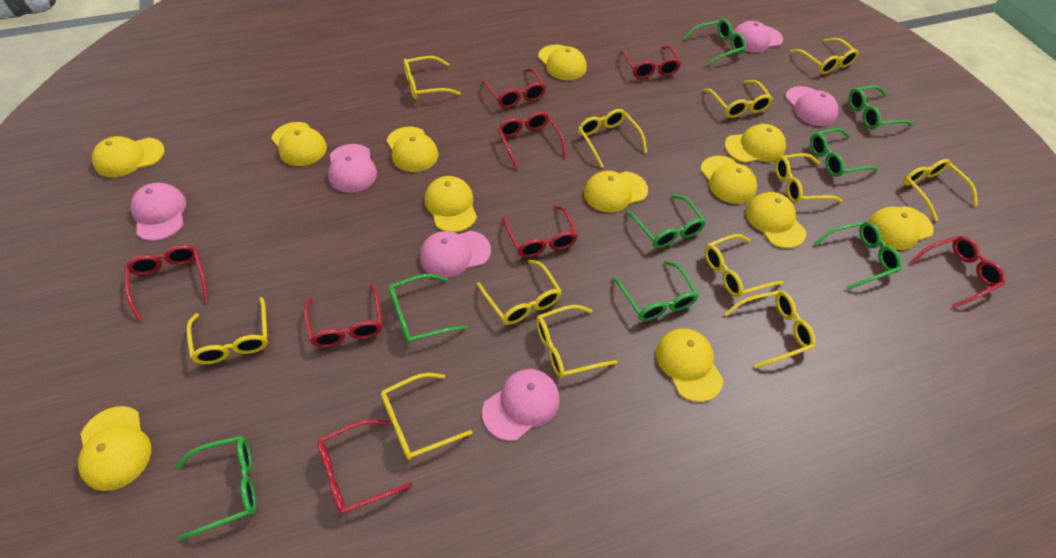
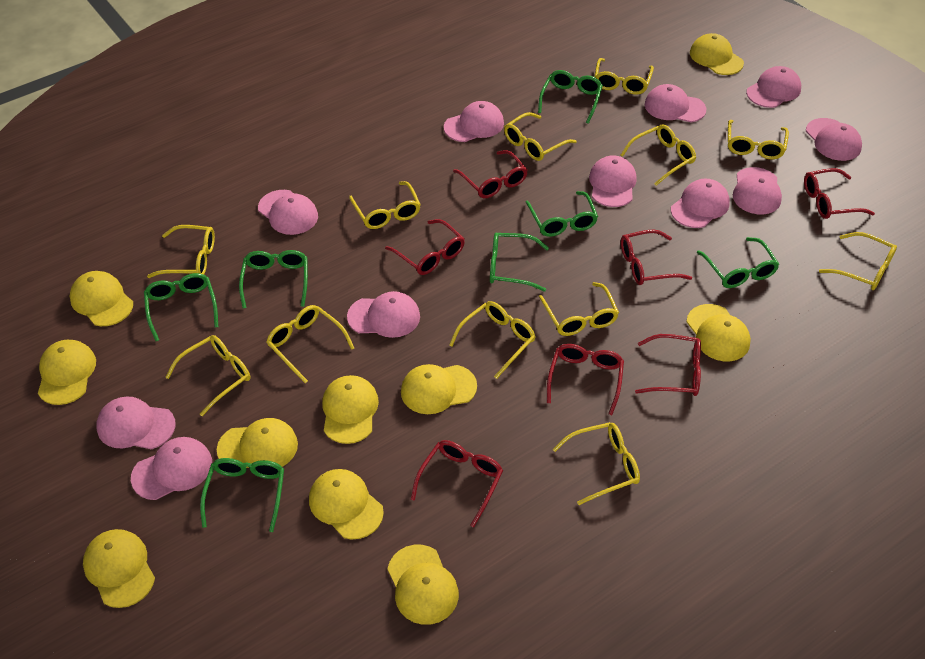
green glasses: 8 -> 7
pink cap: 6 -> 11
red glasses: 8 -> 7
yellow cap: 12 -> 10

